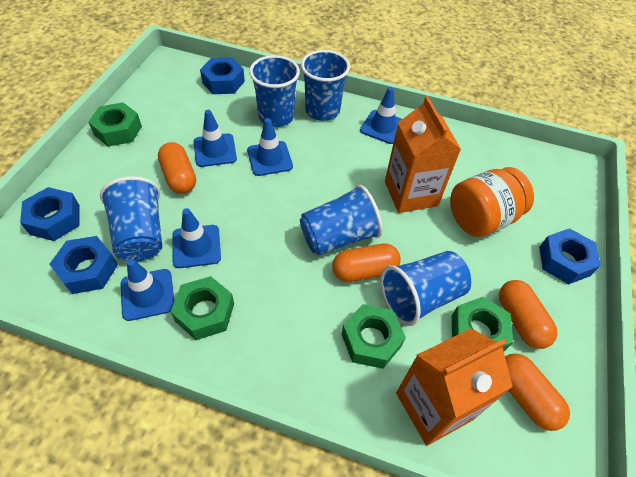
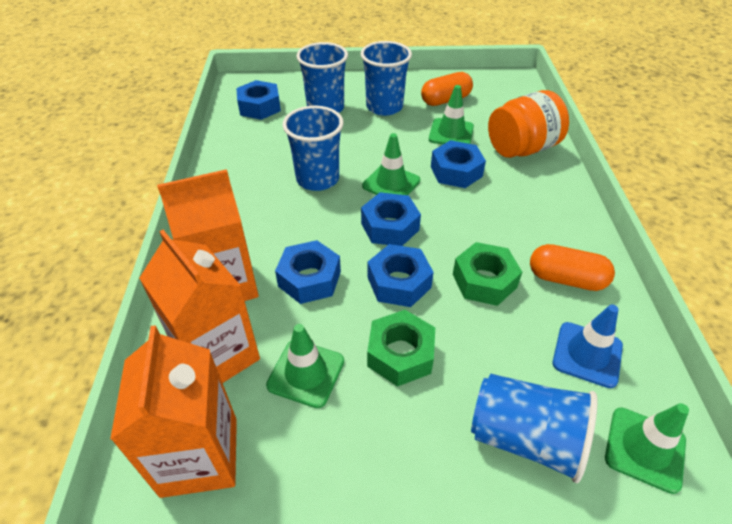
blue cup: 5 -> 4
blue nut: 4 -> 5
blue traffic cone: 5 -> 1
green nut: 4 -> 2
green traffic cone: 0 -> 4
orange capsule: 4 -> 2
orange carton: 2 -> 3

